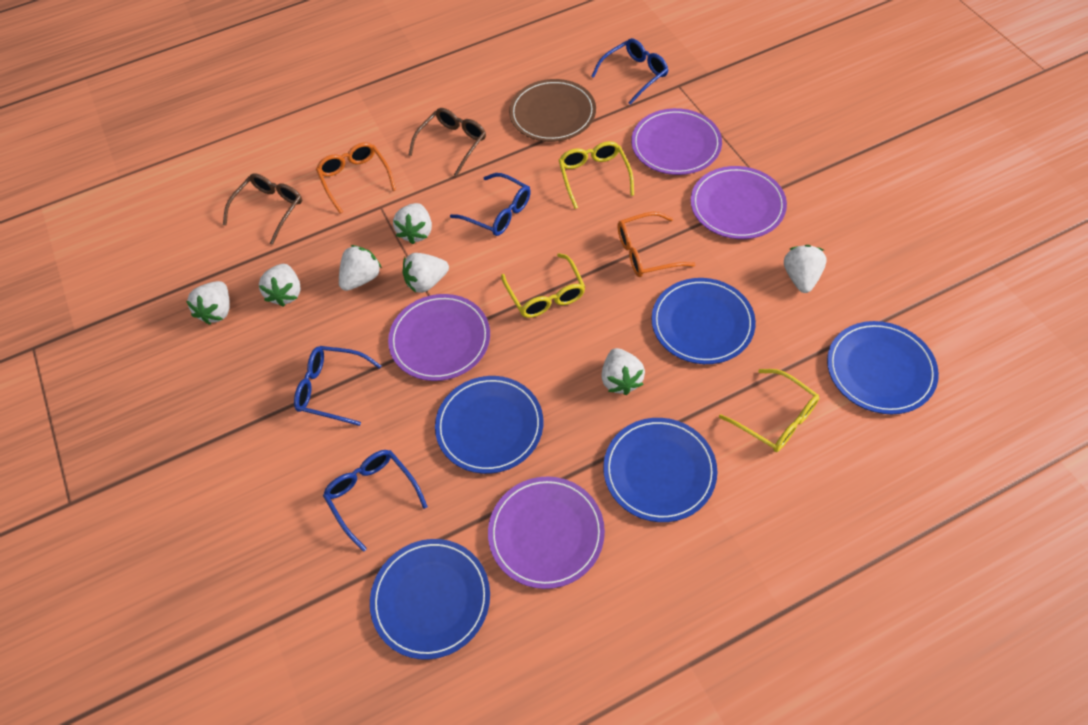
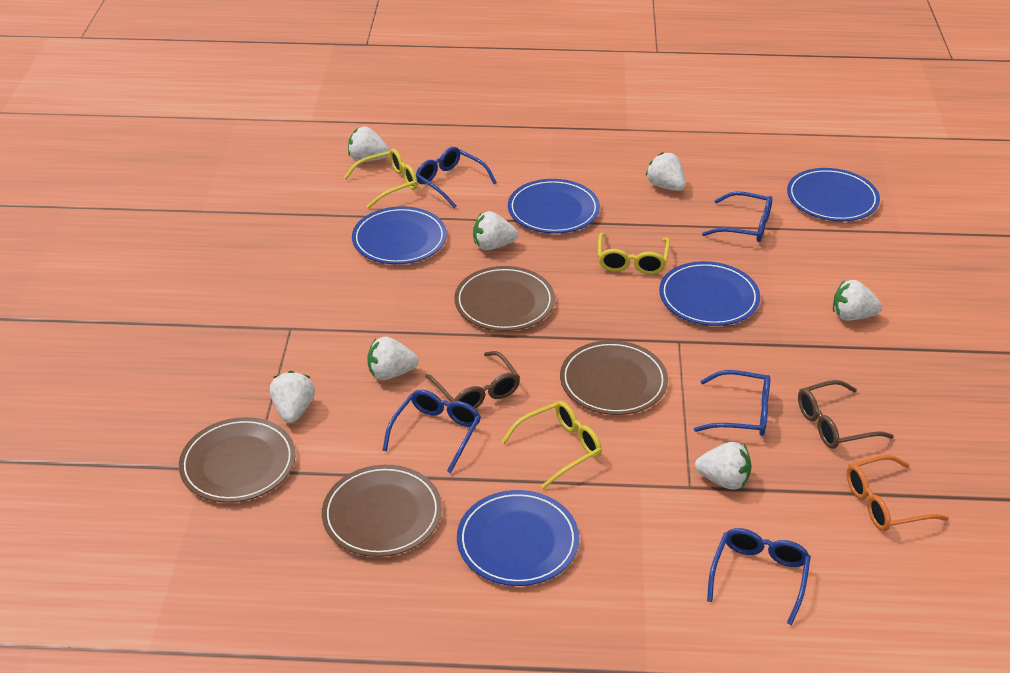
blue glasses: 4 -> 5
brown plate: 1 -> 4
orange glasses: 2 -> 1
purple plate: 4 -> 0

